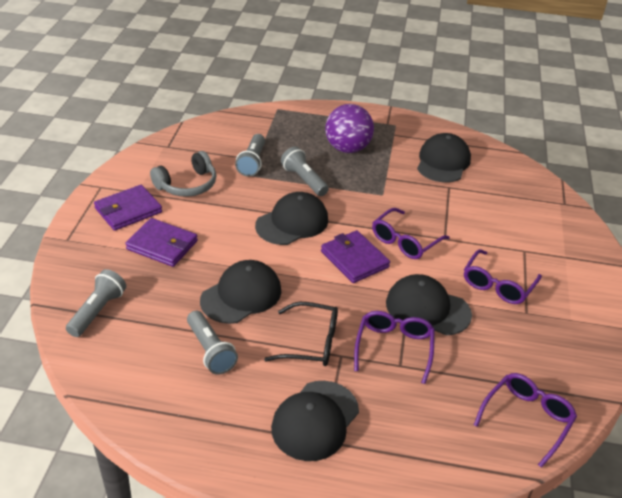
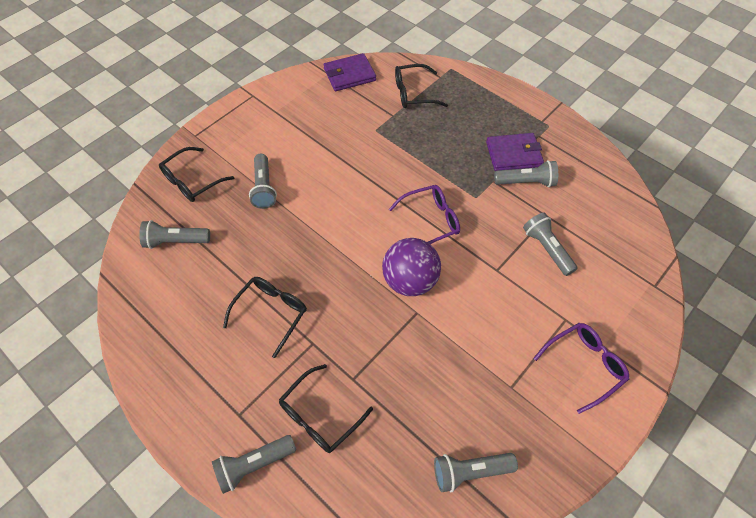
black cap: 5 -> 0
black glasses: 1 -> 4
grey flashlight: 4 -> 6
grey headphones: 1 -> 0
purple glasses: 4 -> 2
purple wallet: 3 -> 2

